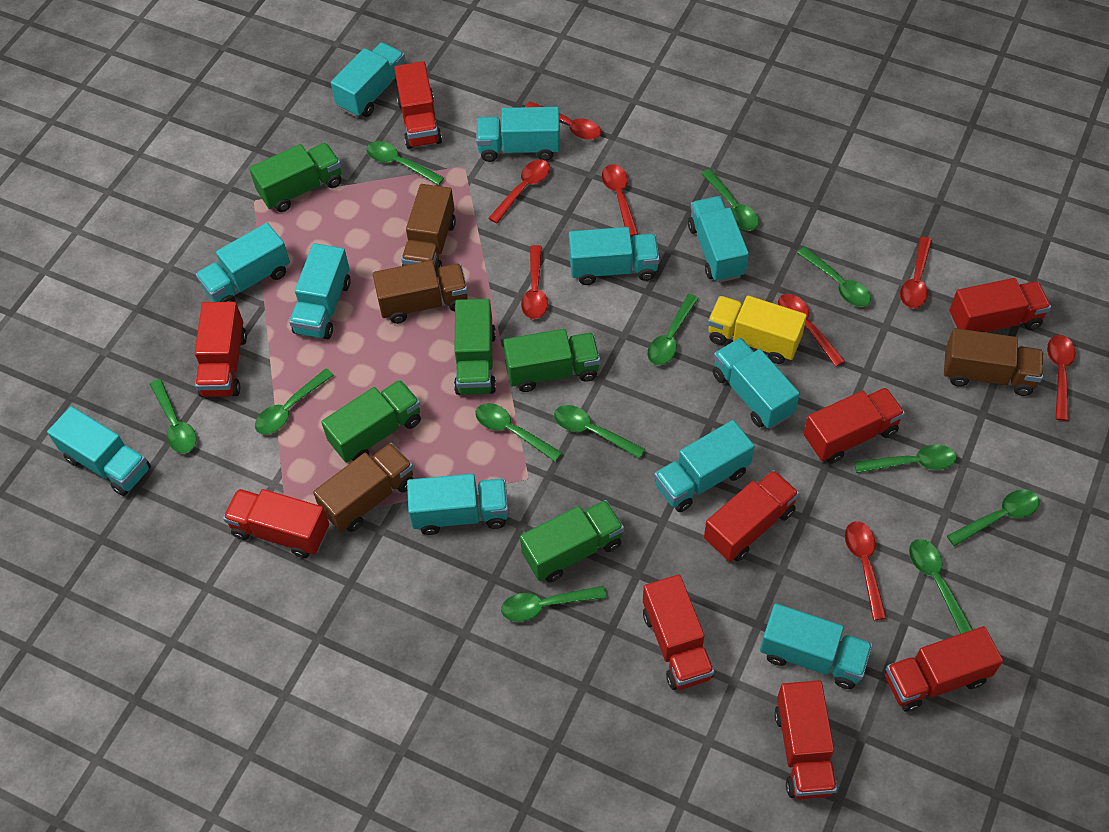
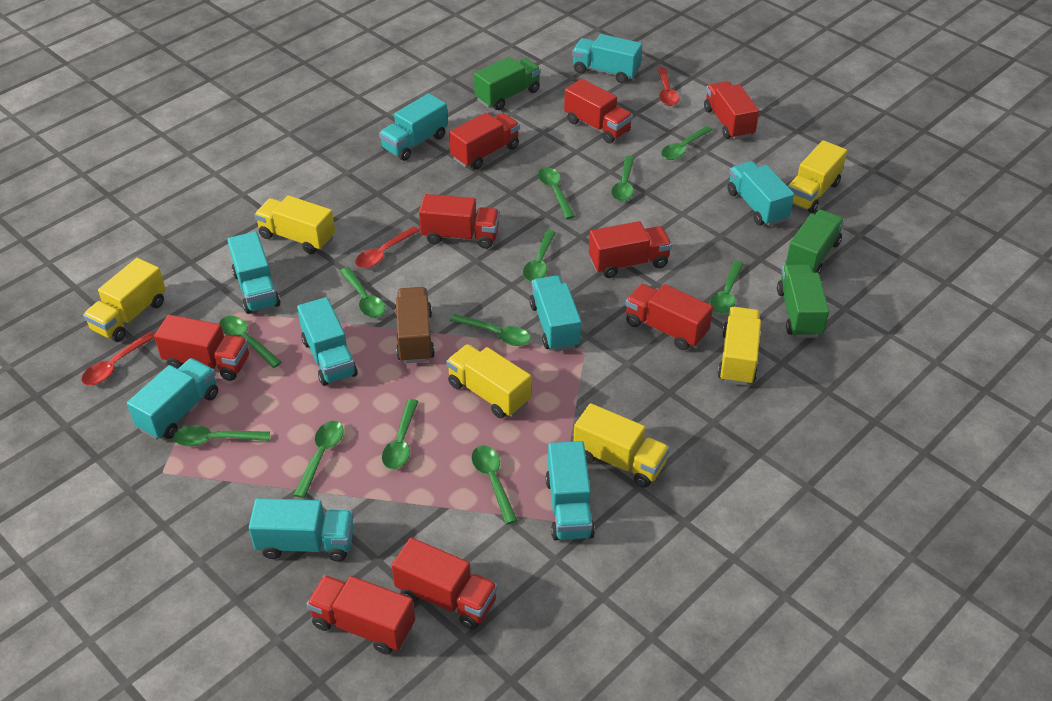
brown truck: 4 -> 1
green truck: 5 -> 3
red spoon: 8 -> 3
turquoise truck: 11 -> 9
yellow truck: 1 -> 6

